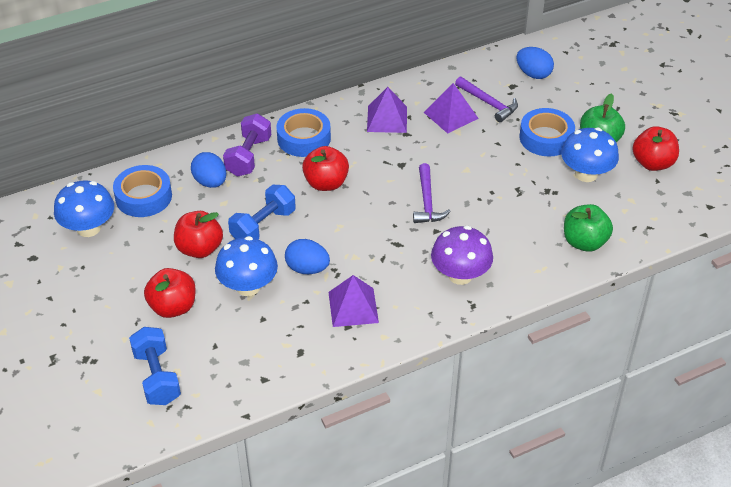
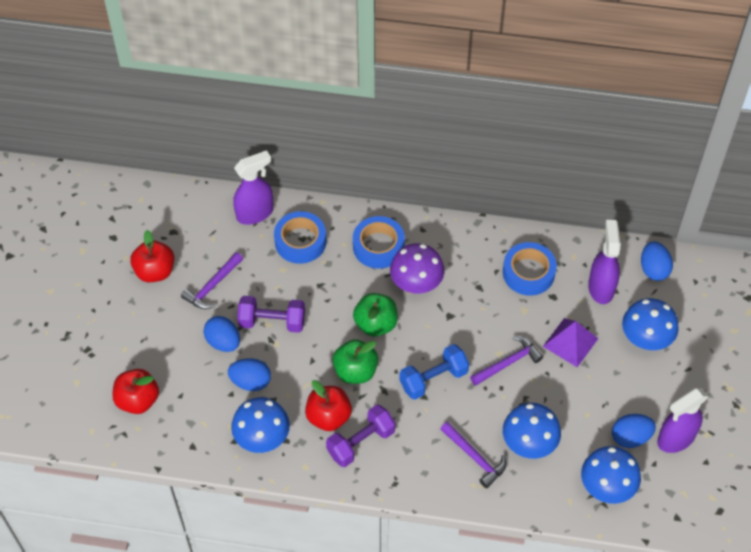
blue dumbbell: 2 -> 1
blue egg: 3 -> 4
blue mushroom: 3 -> 4
purple dumbbell: 1 -> 2
purple hammer: 2 -> 3
purple pyramid: 3 -> 1
purple spray bottle: 0 -> 3
red apple: 4 -> 3

